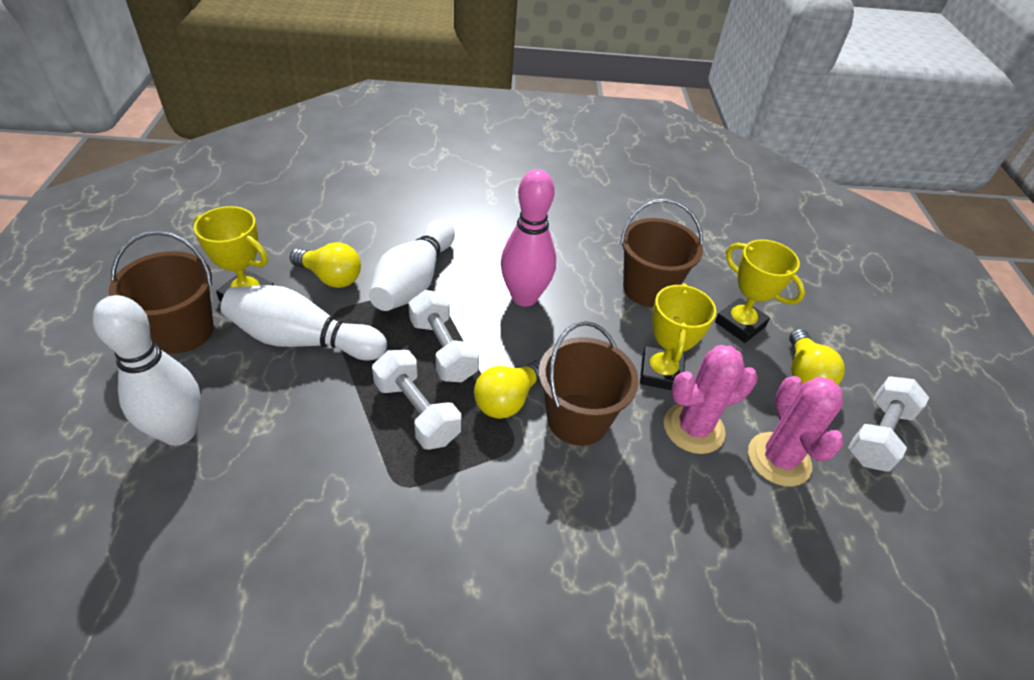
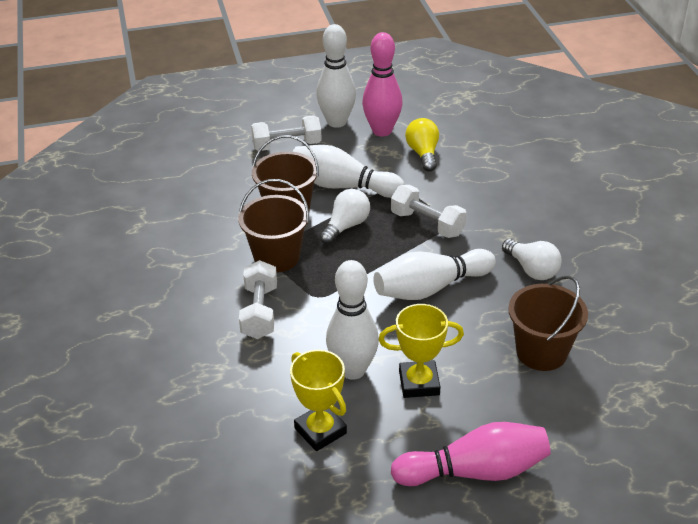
pink bowling pin: 1 -> 2
pink cactus: 2 -> 0
white bowling pin: 3 -> 4
white light bulb: 0 -> 2
yellow light bulb: 3 -> 1
yellow trophy: 3 -> 2

